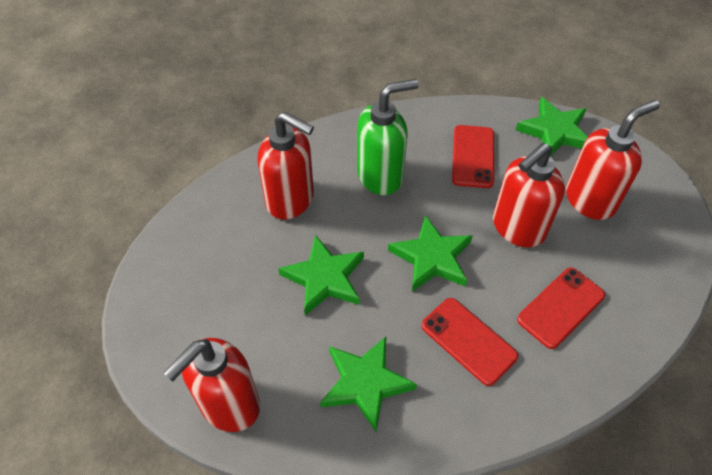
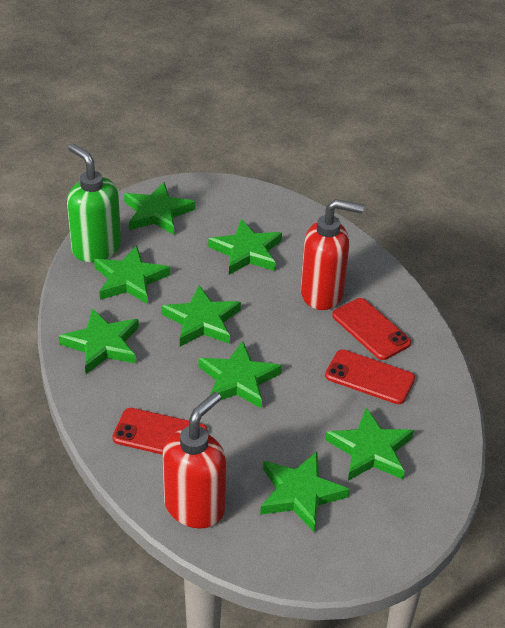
green star: 4 -> 8
red soap dispenser: 4 -> 2

